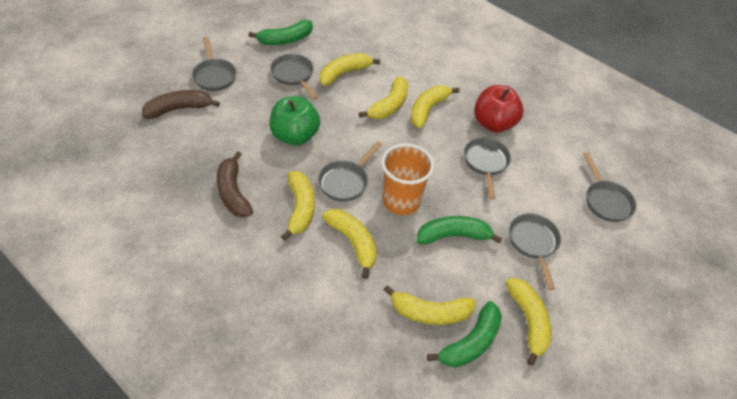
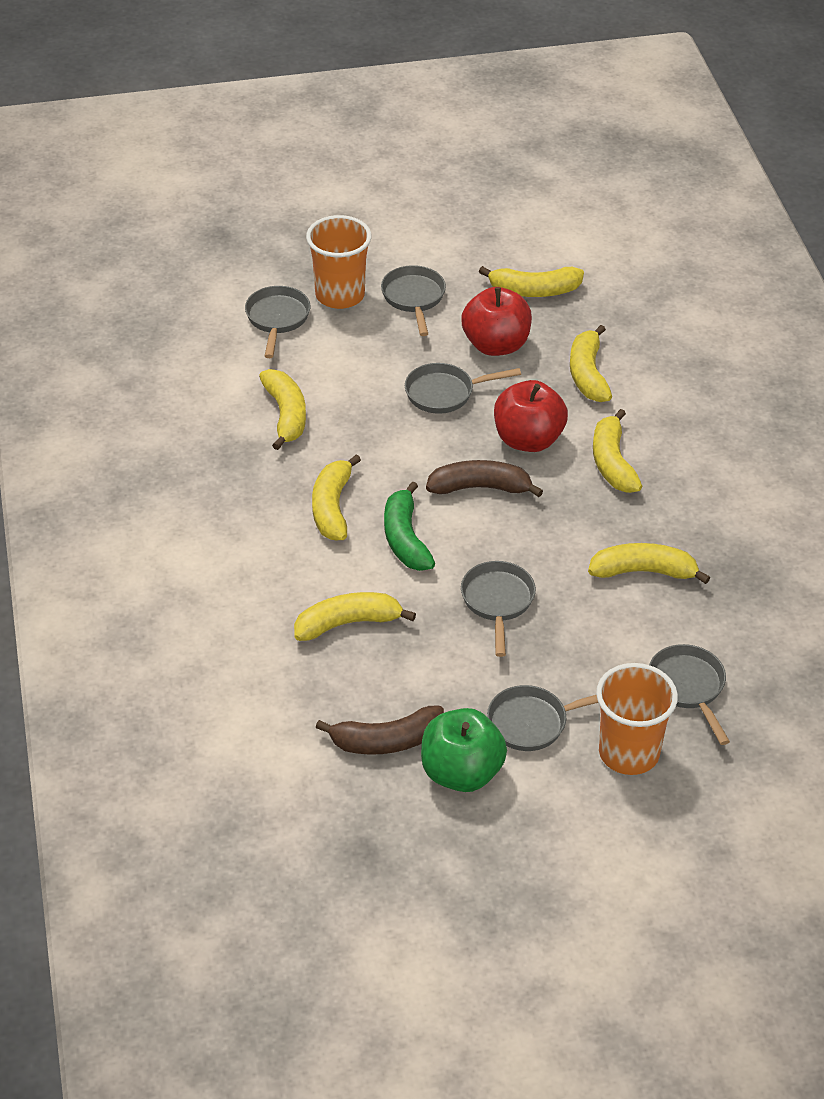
green banana: 3 -> 1
orange cup: 1 -> 2
red apple: 1 -> 2

